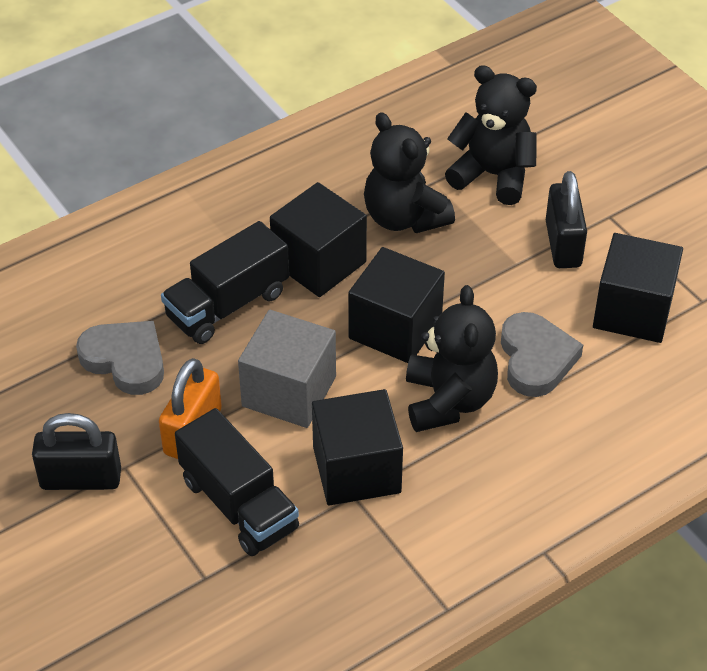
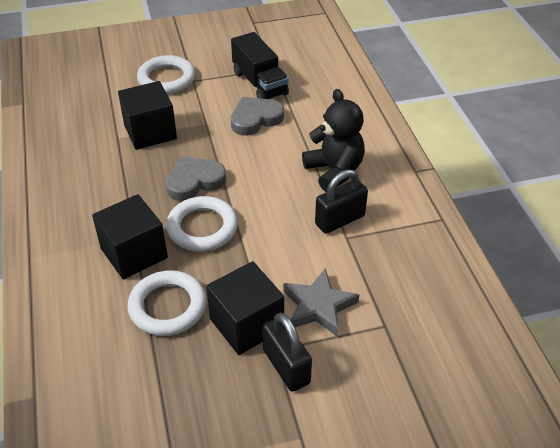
black cube: 4 -> 3
black teddy bear: 3 -> 1
black truck: 2 -> 1
grey cube: 1 -> 0
grey star: 0 -> 1
orange padlock: 1 -> 0
white ring: 0 -> 3

